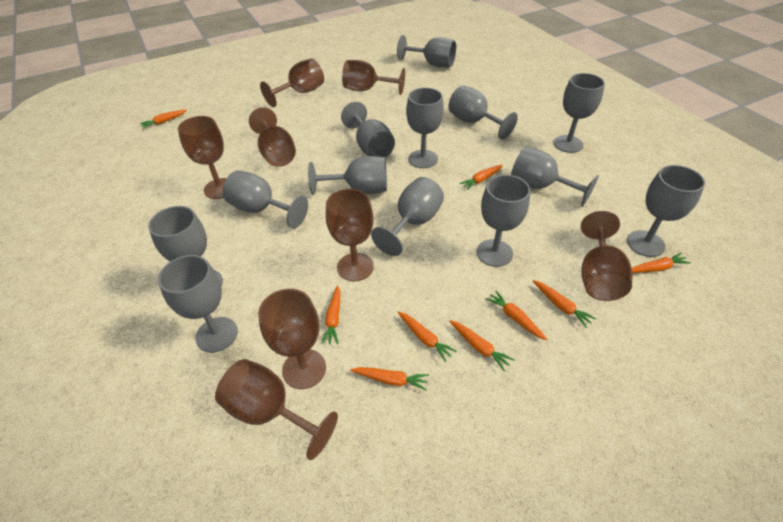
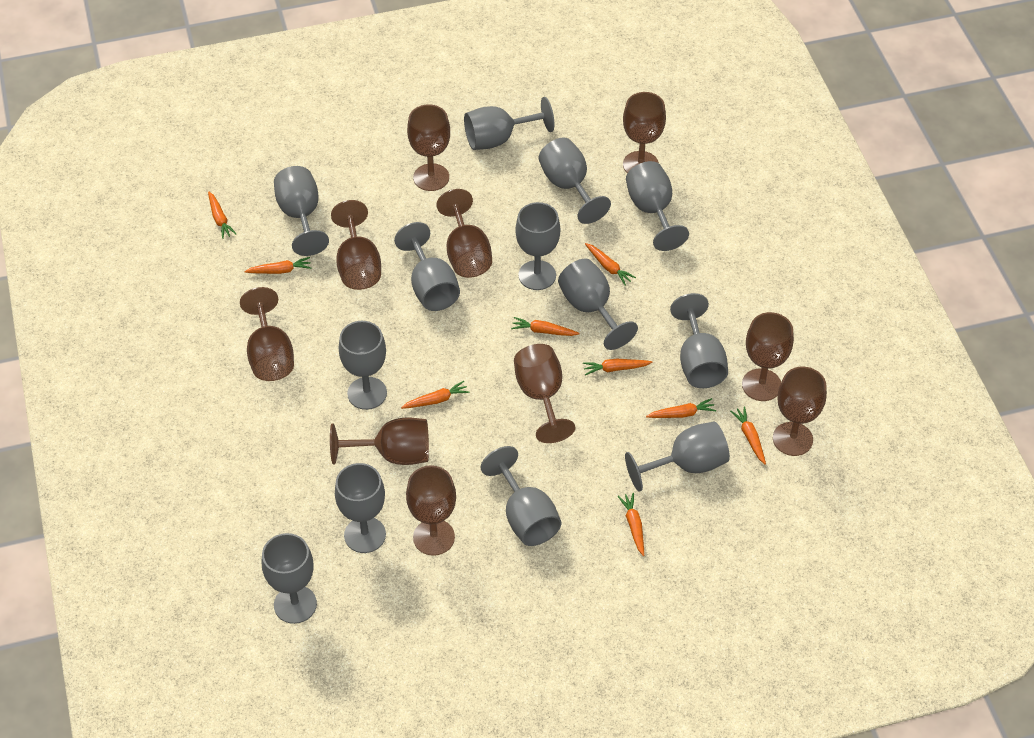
brown goblet: 8 -> 10

